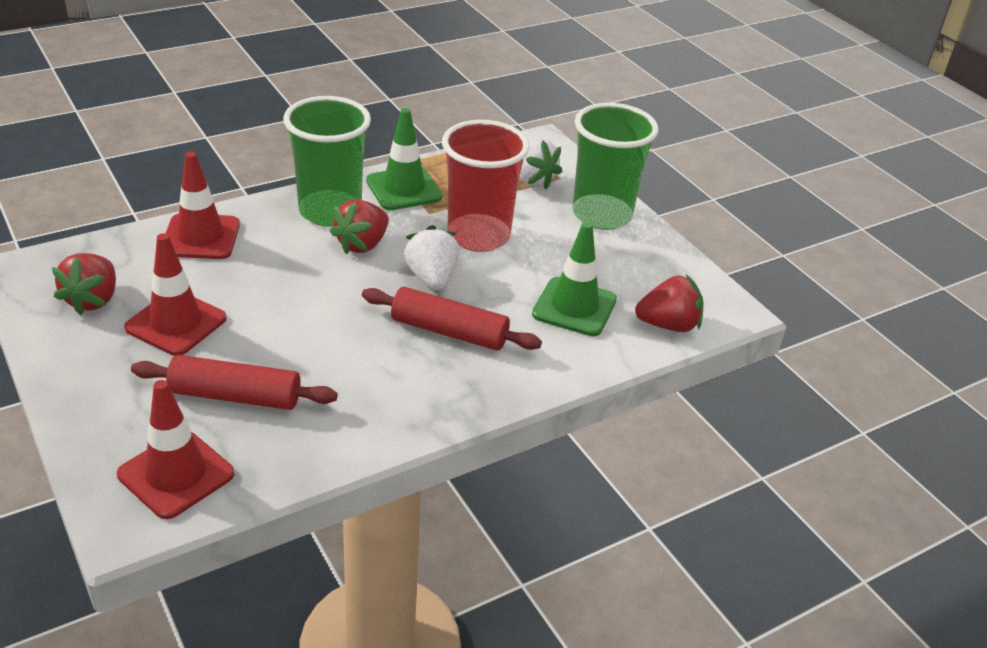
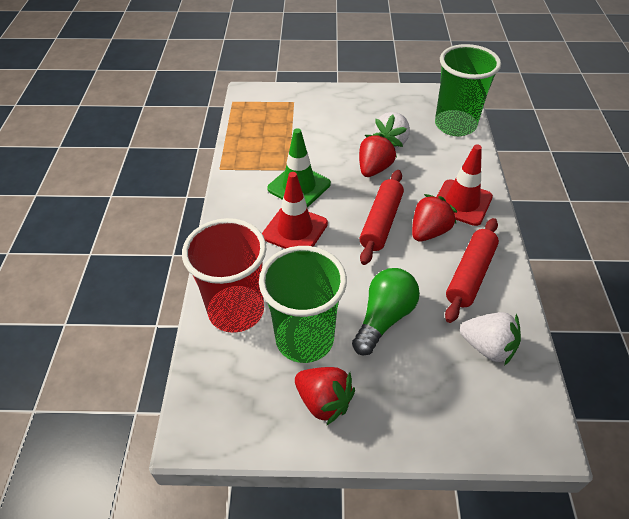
green light bulb: 0 -> 1
green traffic cone: 2 -> 1
red traffic cone: 3 -> 2

